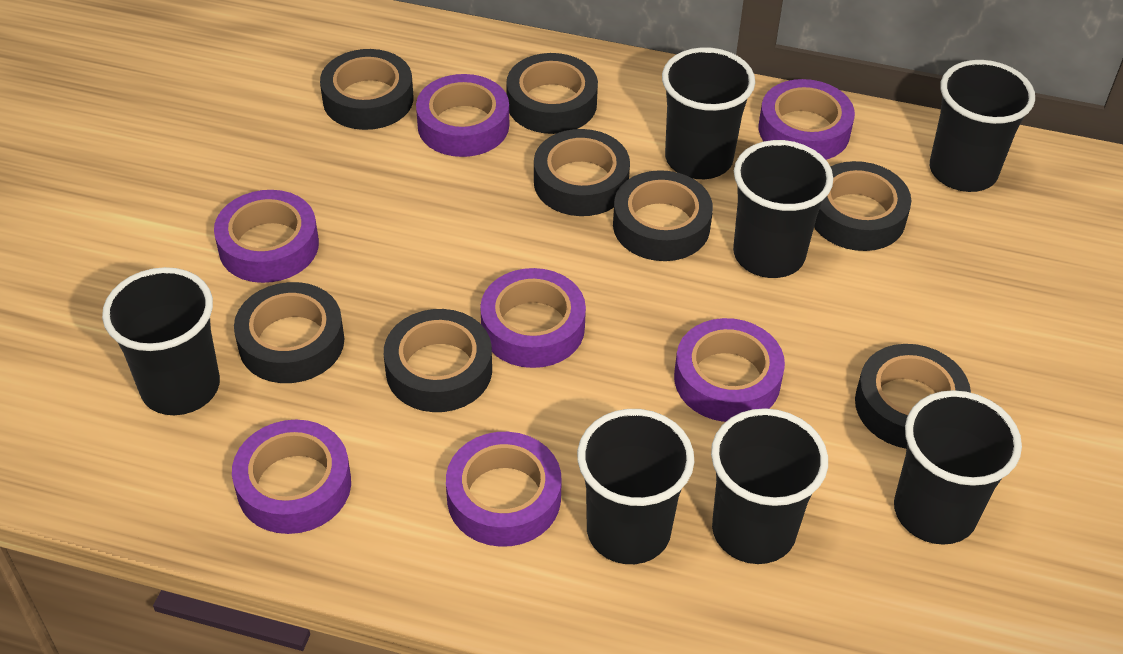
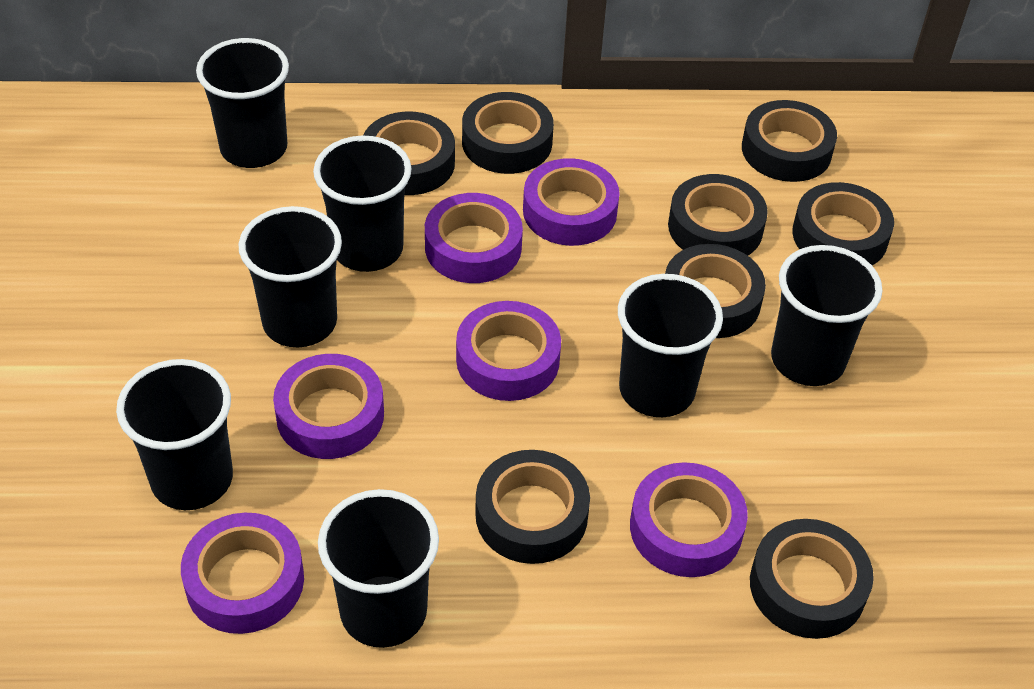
purple tape: 7 -> 6

